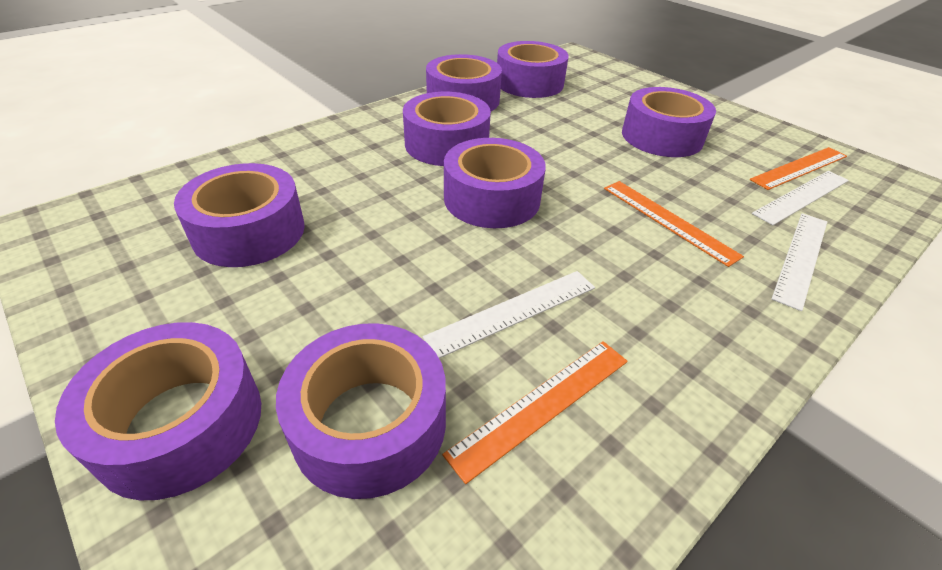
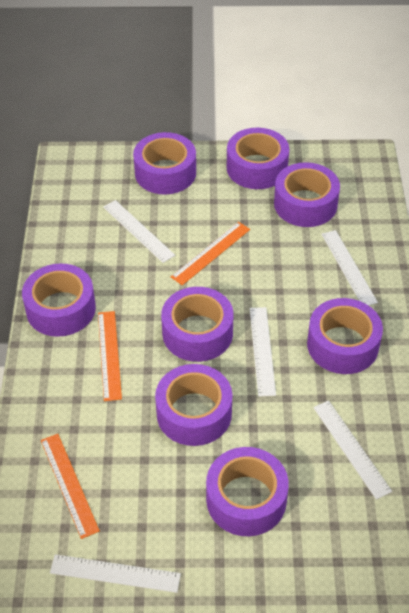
white ruler: 3 -> 5

